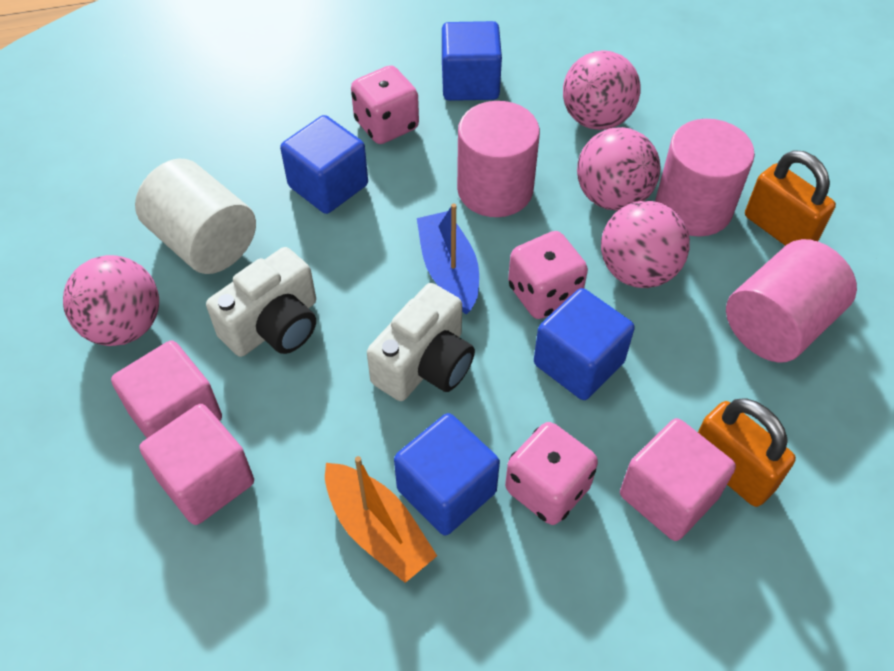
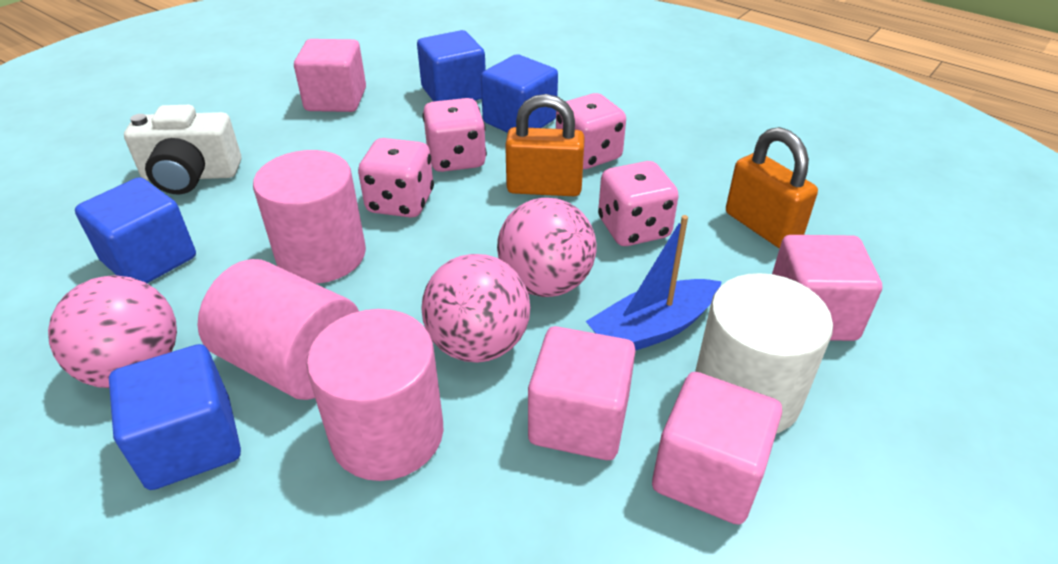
orange boat: 1 -> 0
pink ball: 4 -> 3
pink cube: 3 -> 4
pink dice: 3 -> 4
white camera: 2 -> 1

